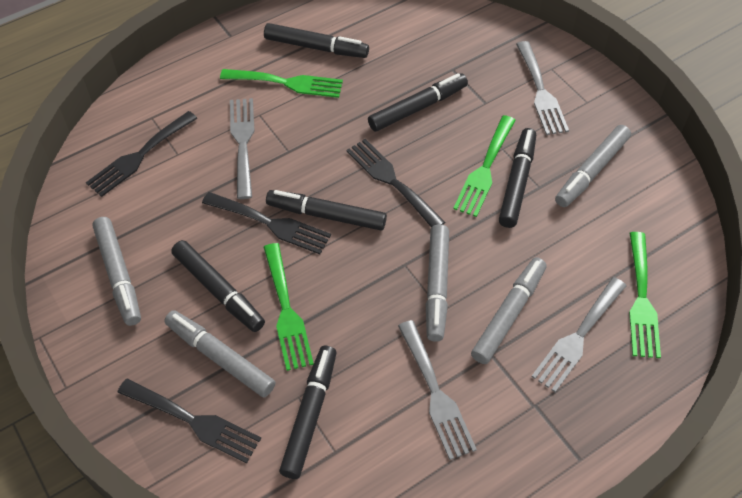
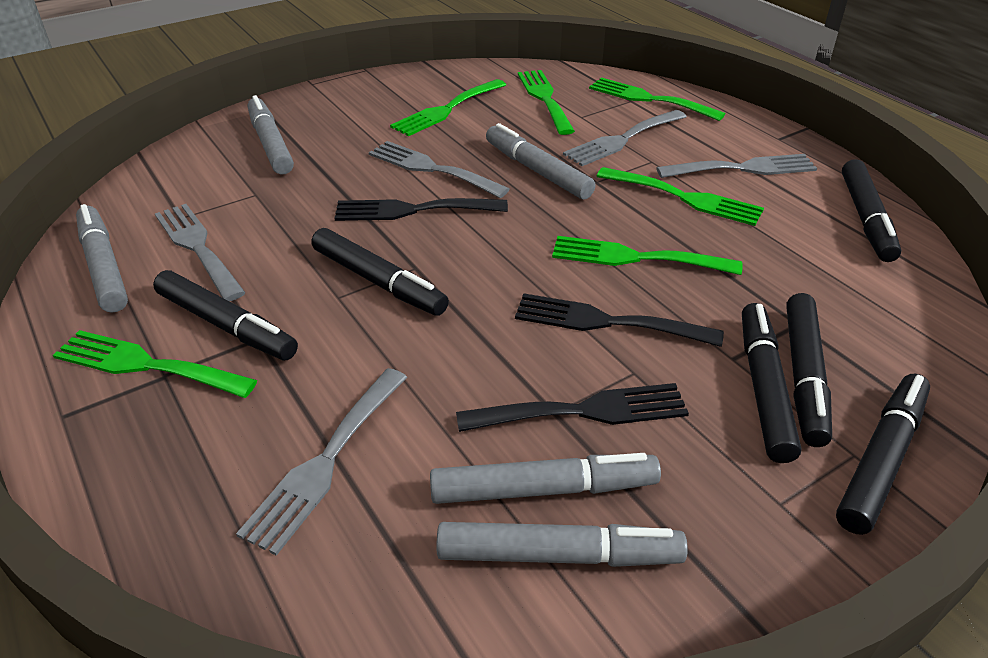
black fork: 4 -> 3
green fork: 4 -> 6
grey fork: 4 -> 5

